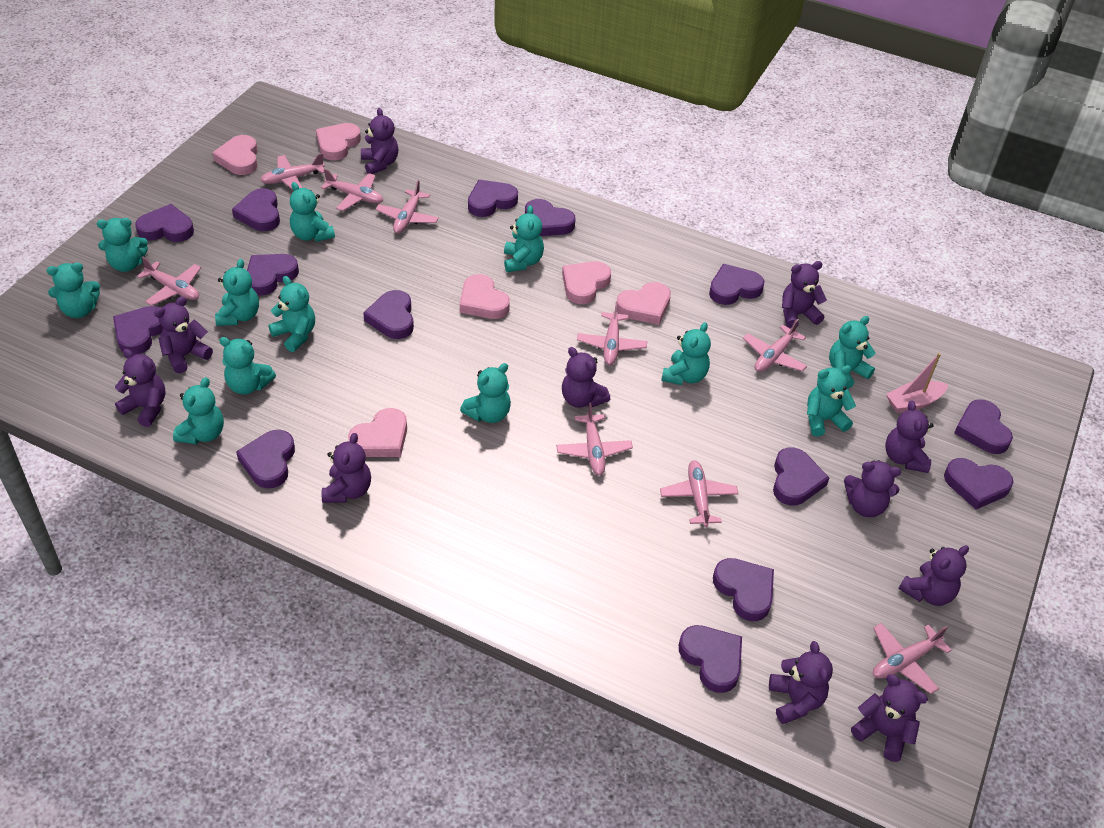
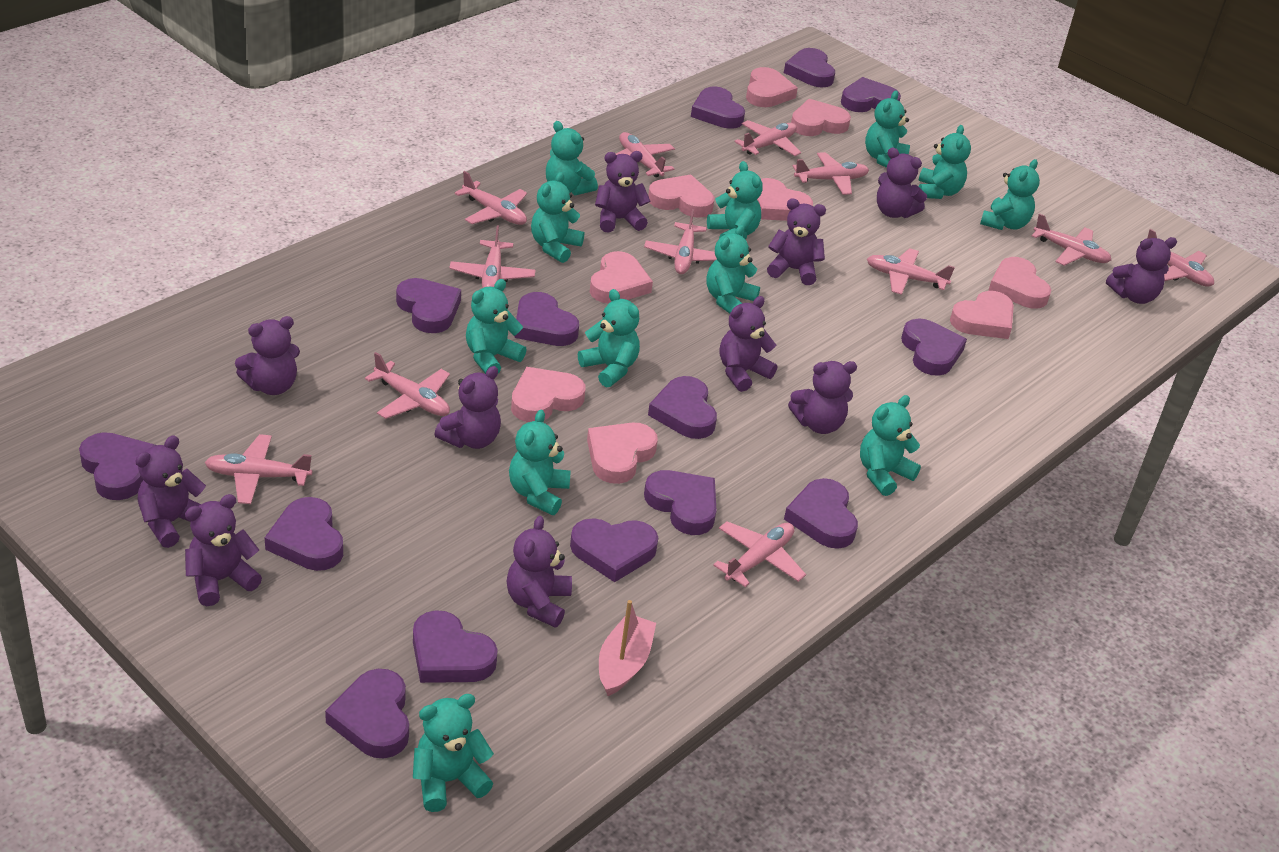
pink heart: 6 -> 9
pink plane: 9 -> 12

